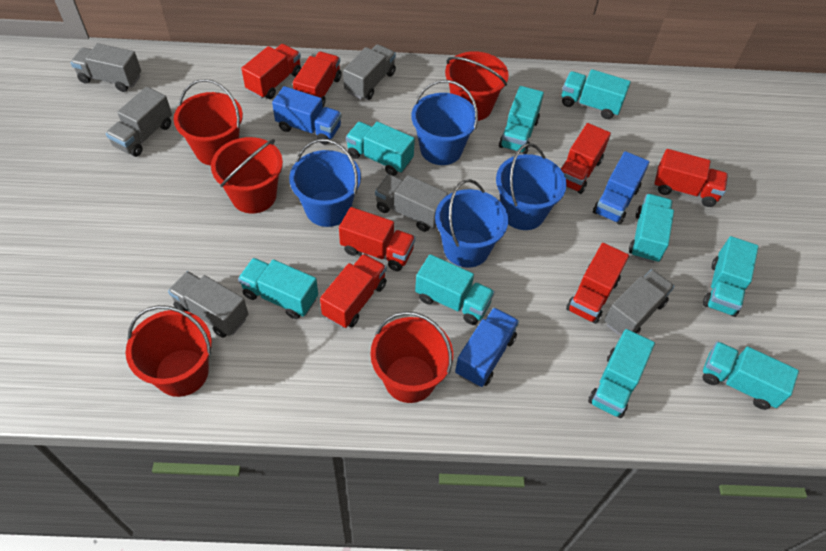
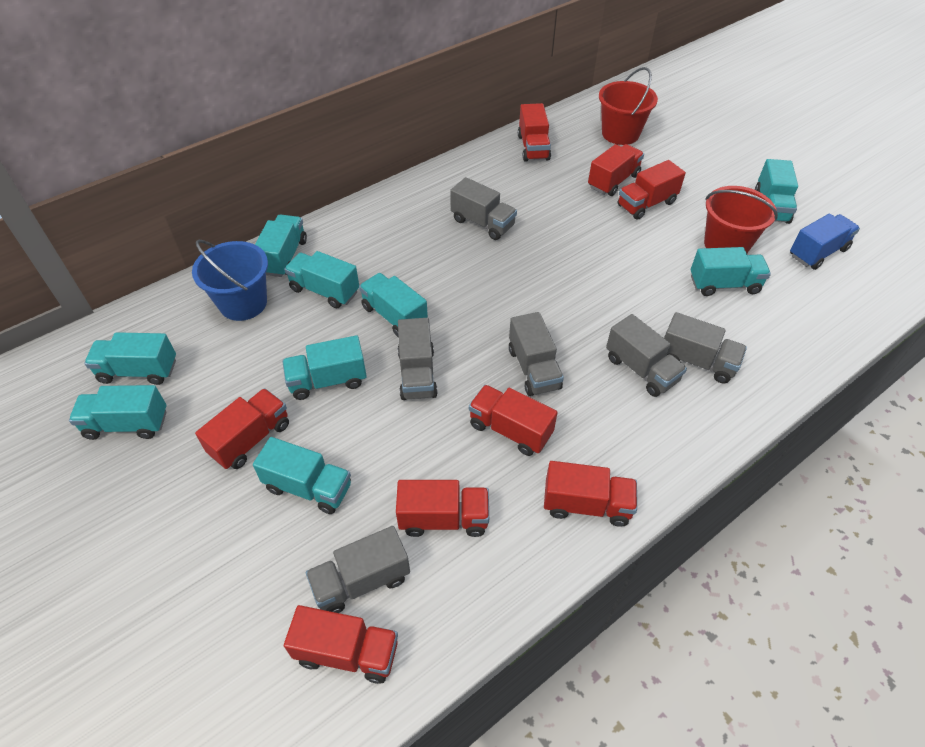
blue bucket: 4 -> 1
blue truck: 3 -> 1
red bucket: 5 -> 2
red truck: 7 -> 8

